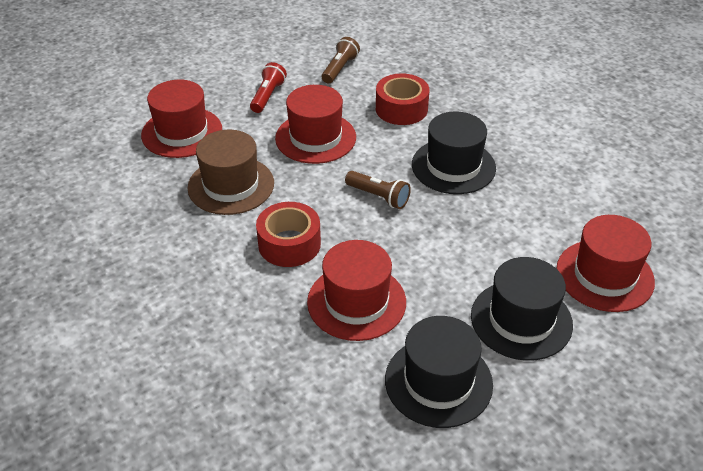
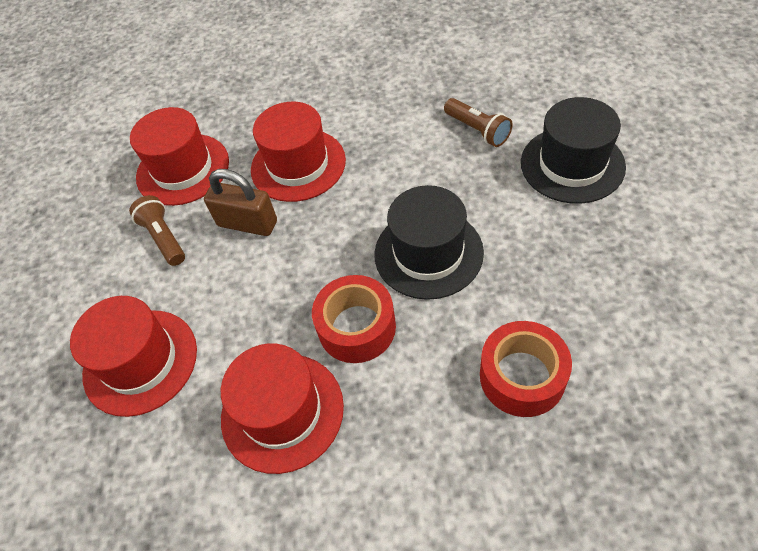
black hat: 3 -> 2
brown hat: 1 -> 0
brown padlock: 0 -> 1
red flashlight: 1 -> 0

